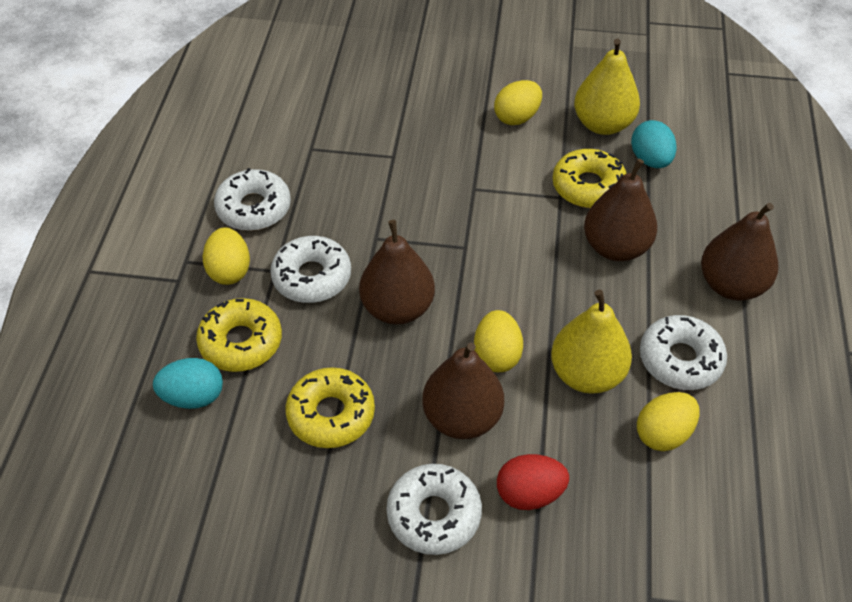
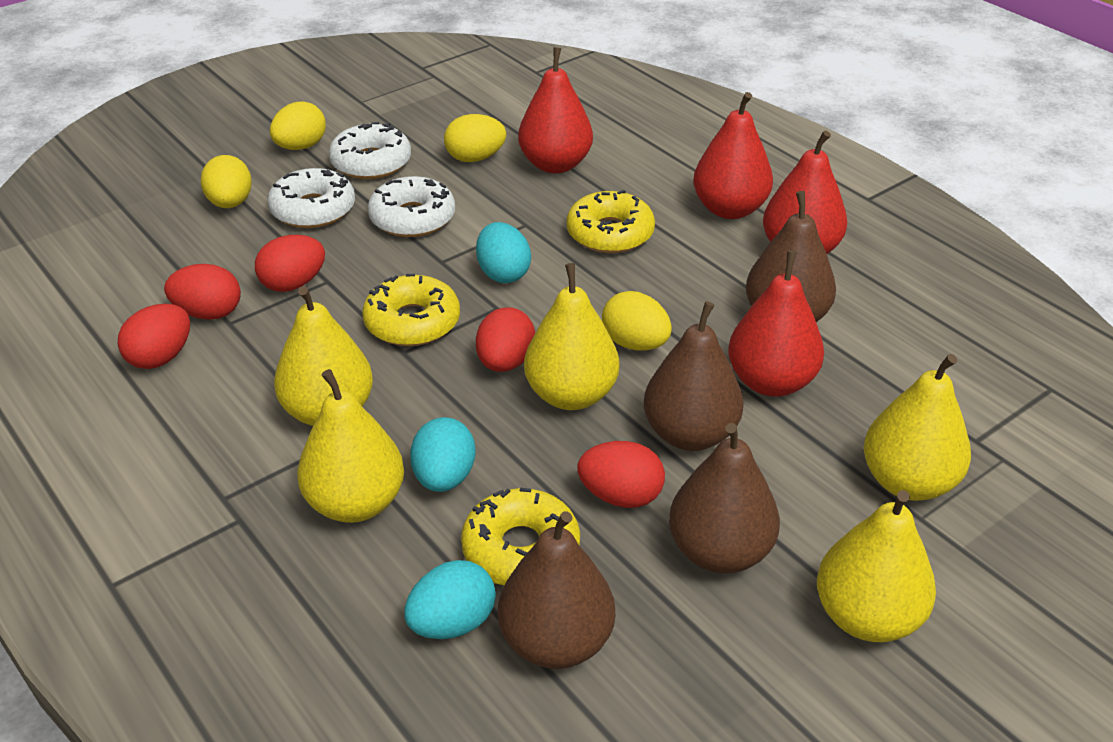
red egg: 1 -> 5
red pear: 0 -> 4
turquoise egg: 2 -> 3
white donut: 4 -> 3
yellow pear: 2 -> 5

